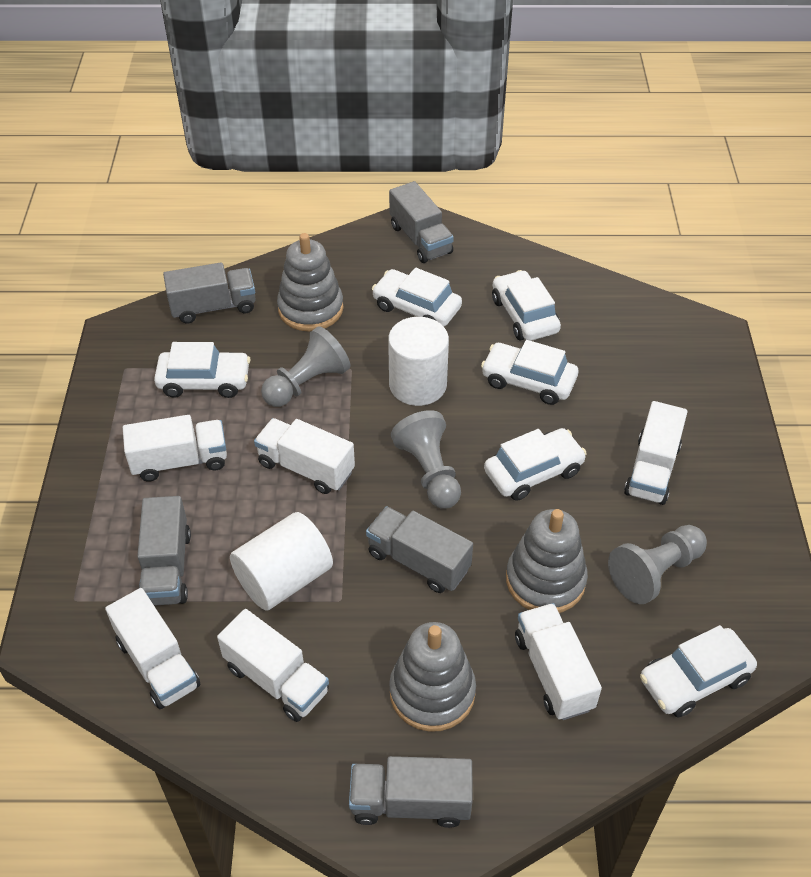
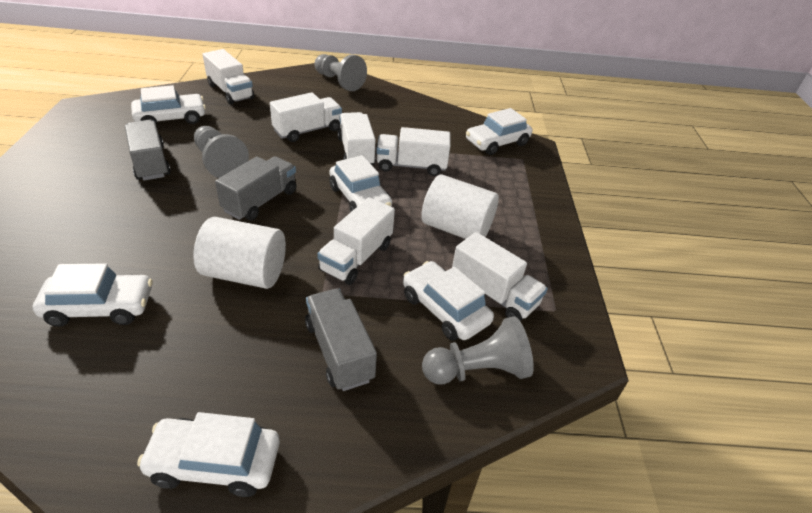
grey stacking toy: 3 -> 0
grey truck: 5 -> 3

